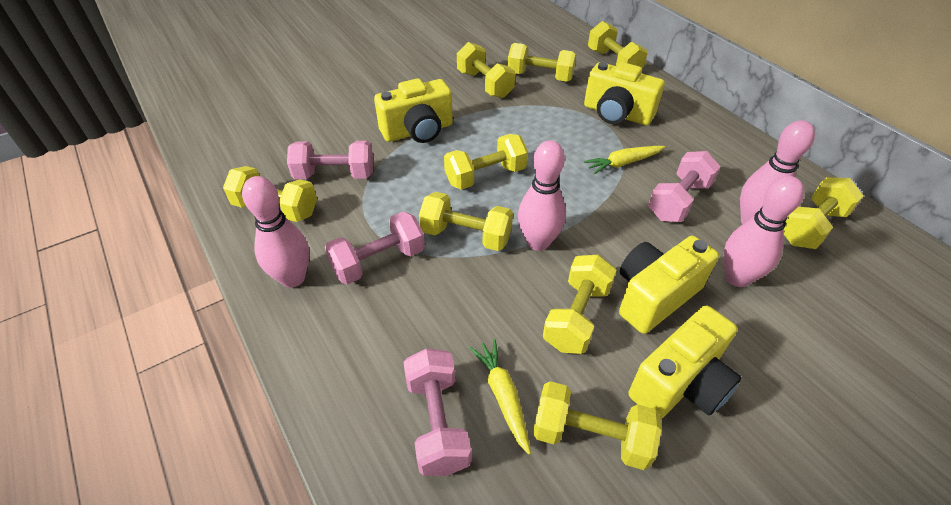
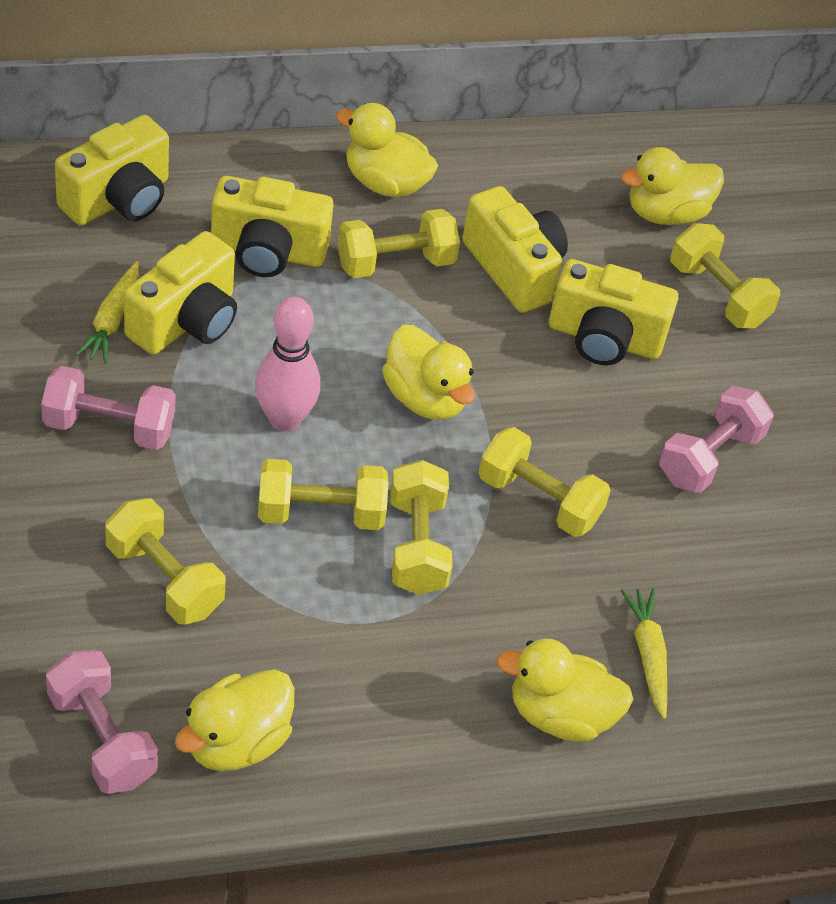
pink bowling pin: 4 -> 1
pink dumbbell: 4 -> 3
yellow camera: 4 -> 5
yellow duck: 0 -> 5
yellow dumbbell: 9 -> 6

